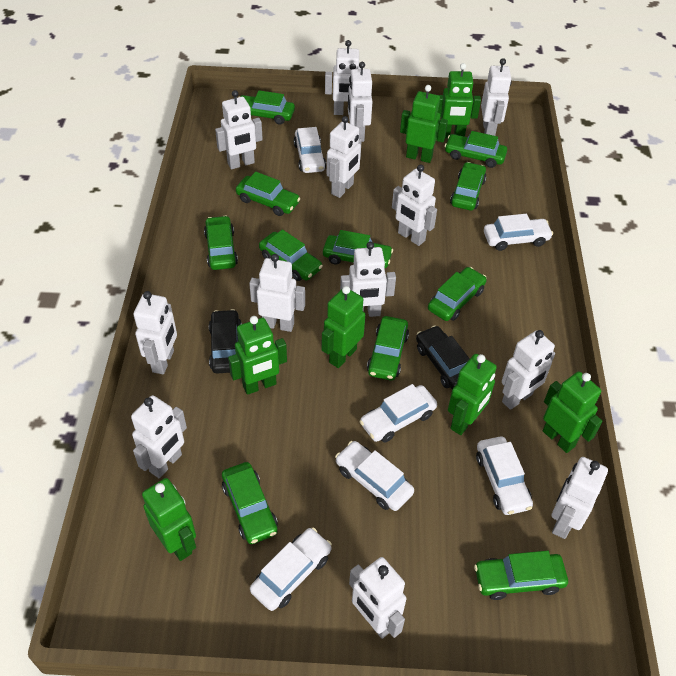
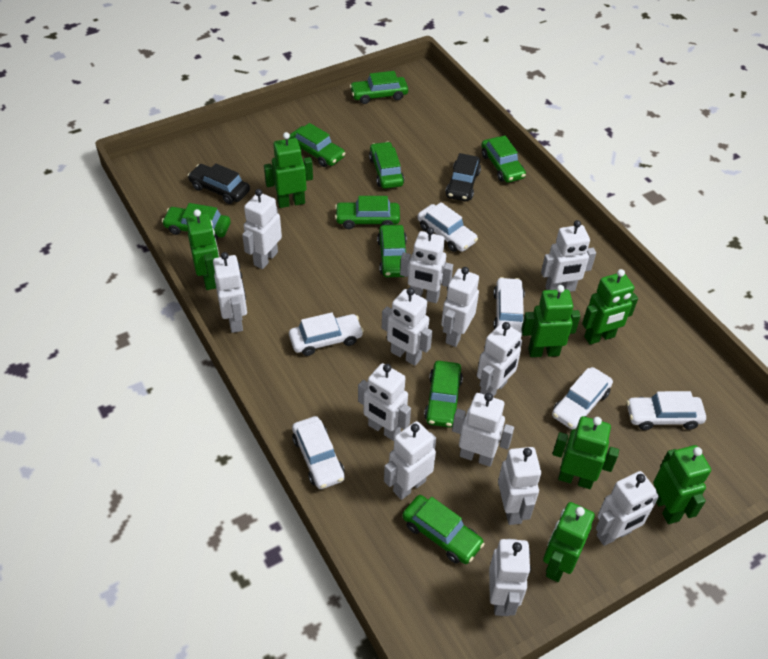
green car: 11 -> 9

